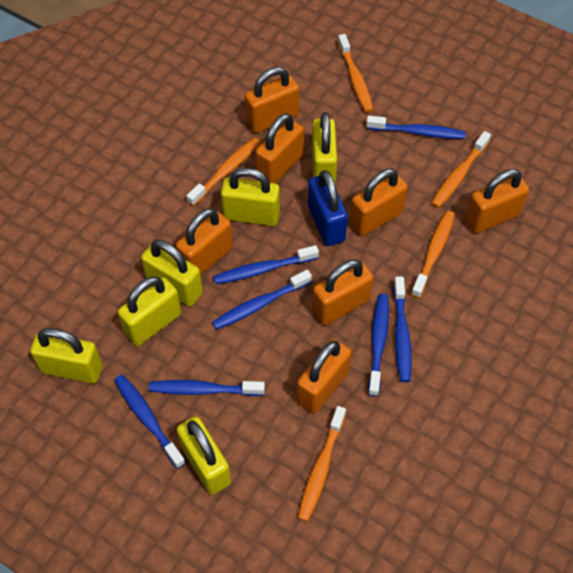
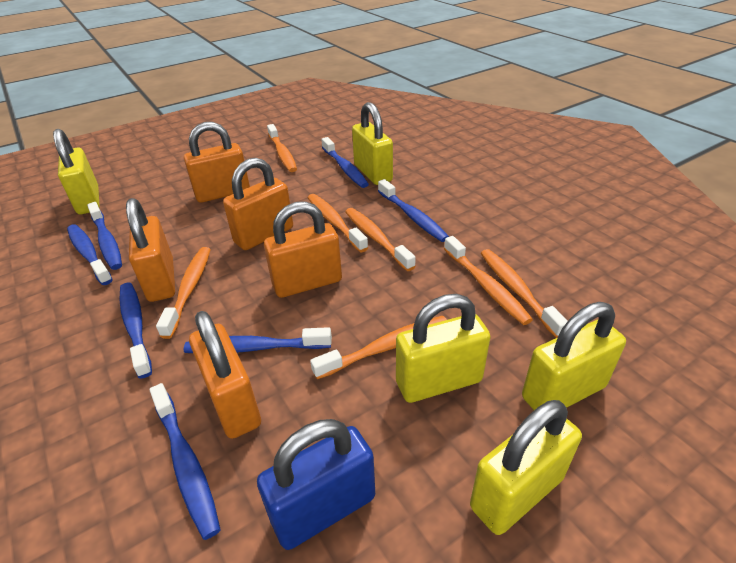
orange padlock: 7 -> 5
orange toothbrush: 5 -> 7
yellow padlock: 6 -> 5

